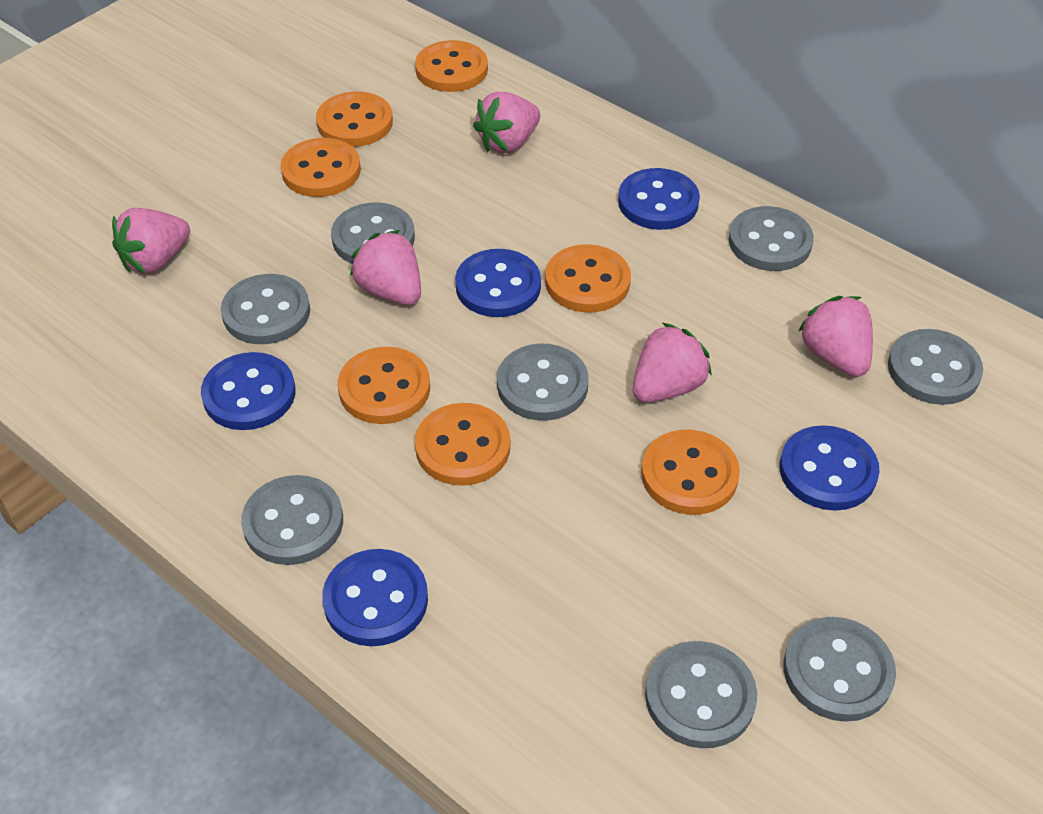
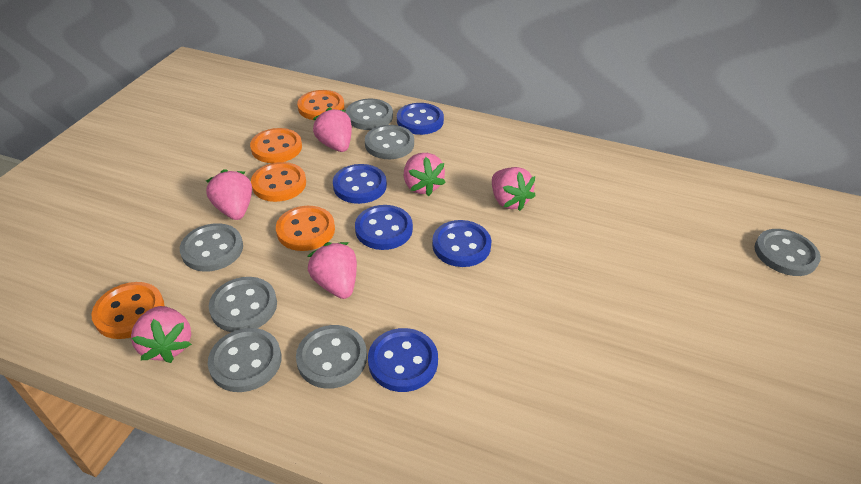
grey button: 8 -> 7
orange button: 7 -> 5
pink strawberry: 5 -> 6

